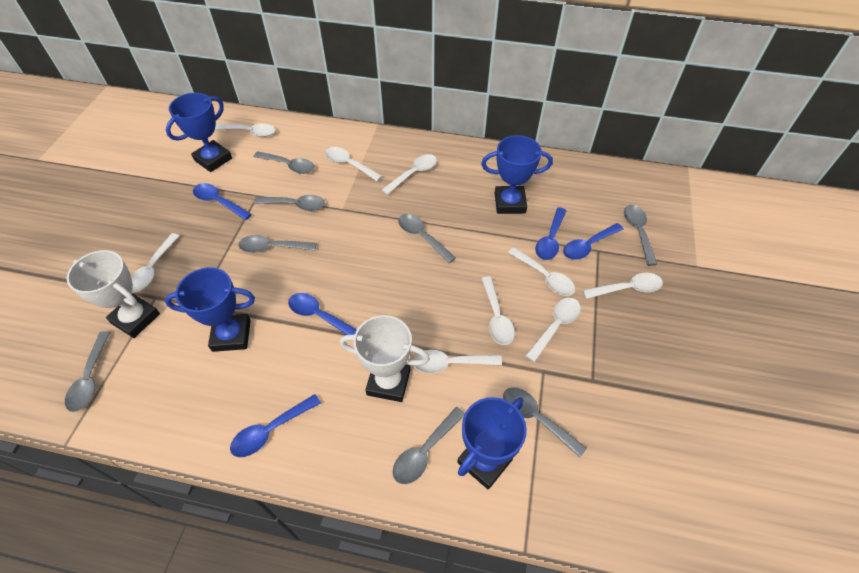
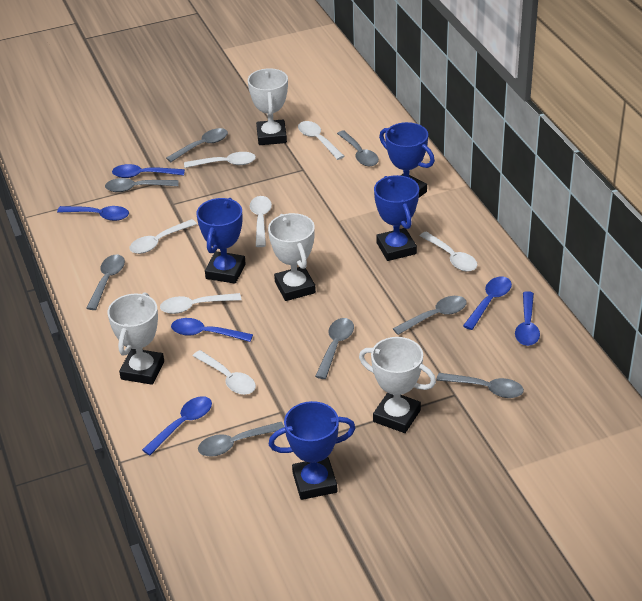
blue spoon: 5 -> 6
white spoon: 9 -> 7
white trophy: 2 -> 4

